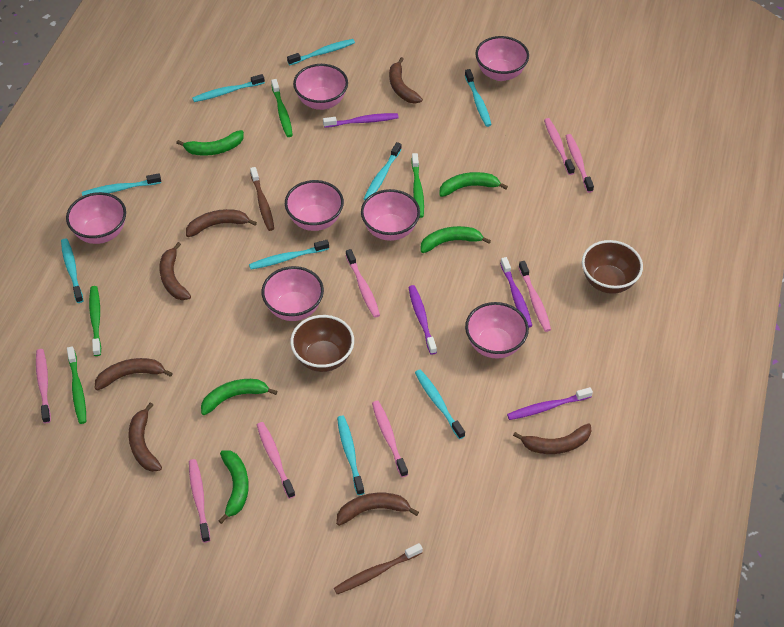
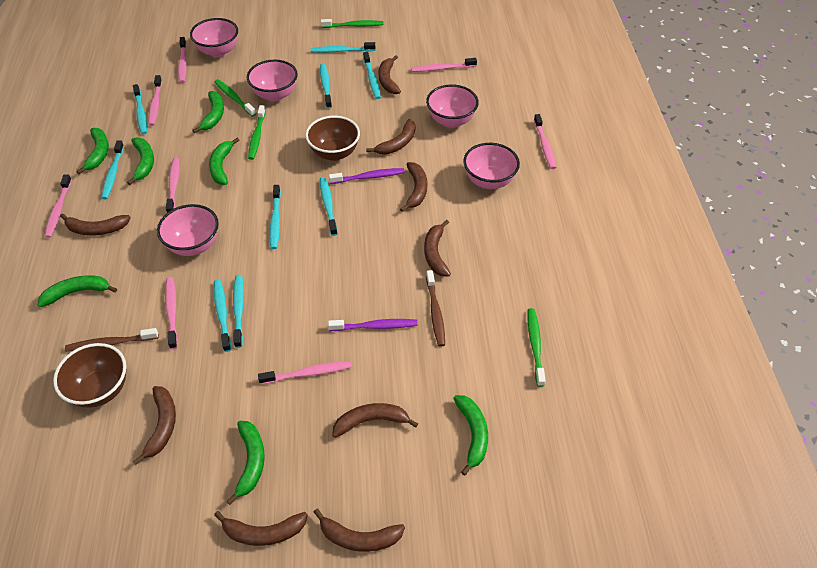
brown banana: 7 -> 9
green banana: 5 -> 7
pink bowl: 7 -> 5
purple toothbrush: 4 -> 2

